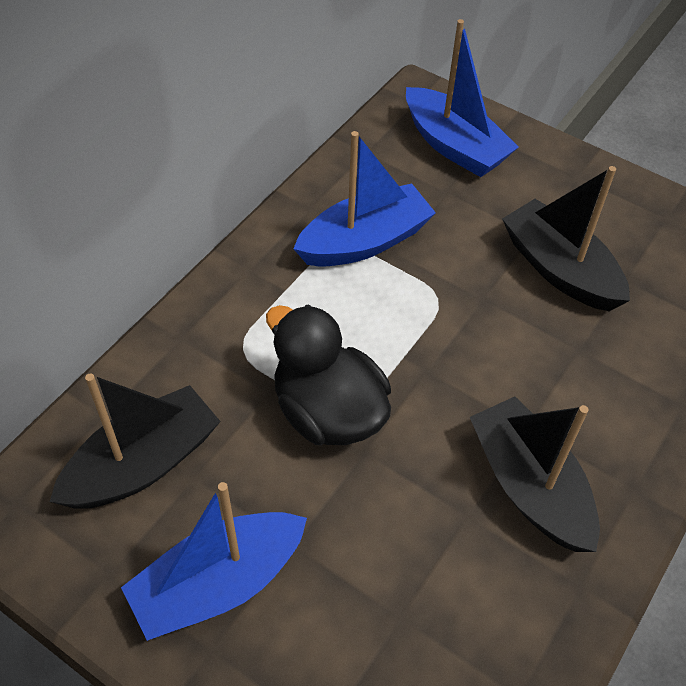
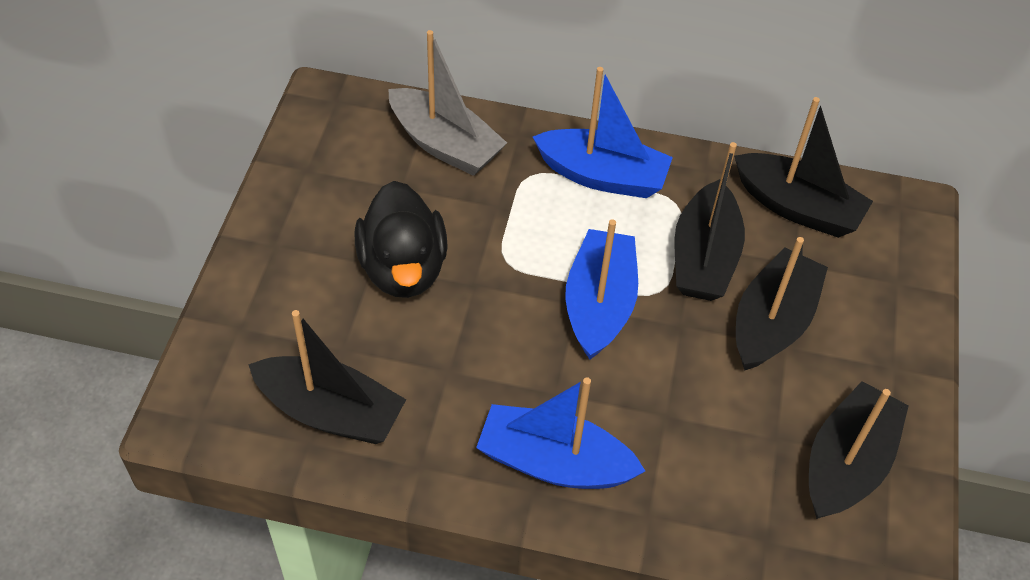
black boat: 3 -> 5
grey boat: 0 -> 1

